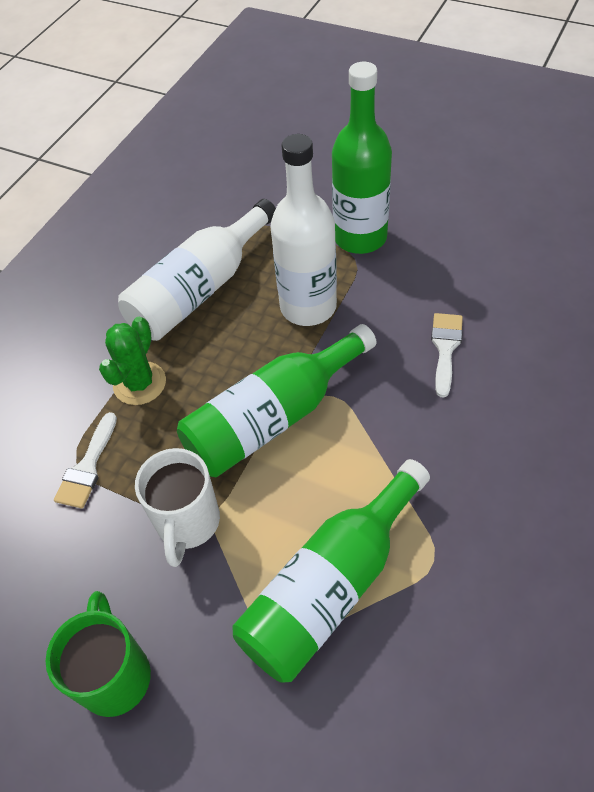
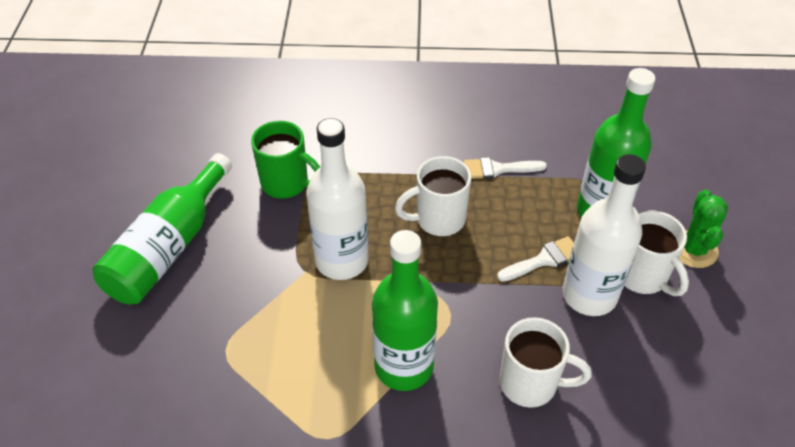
white mug: 1 -> 3

